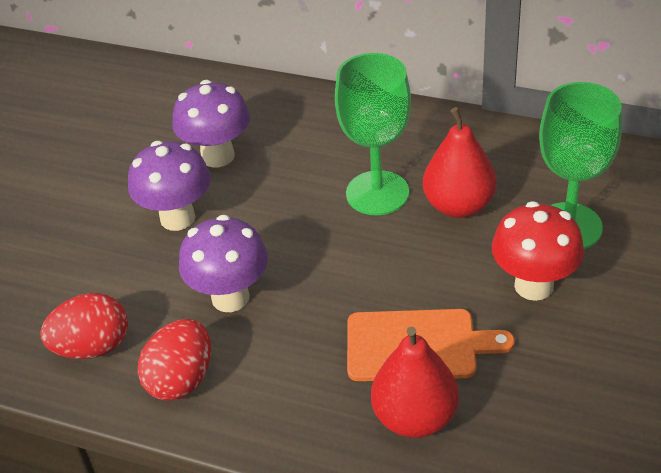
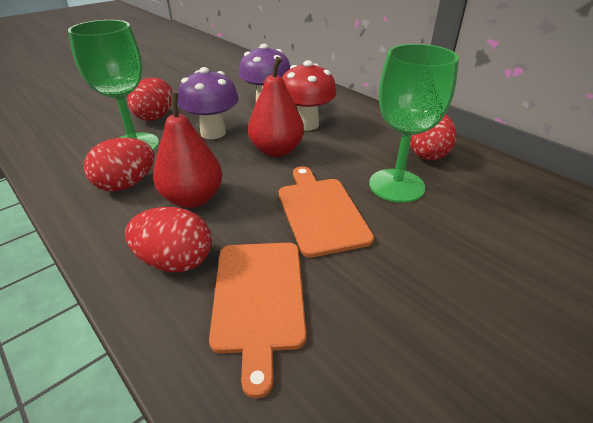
orange cutting board: 1 -> 2
purple mushroom: 3 -> 2
red egg: 2 -> 4

